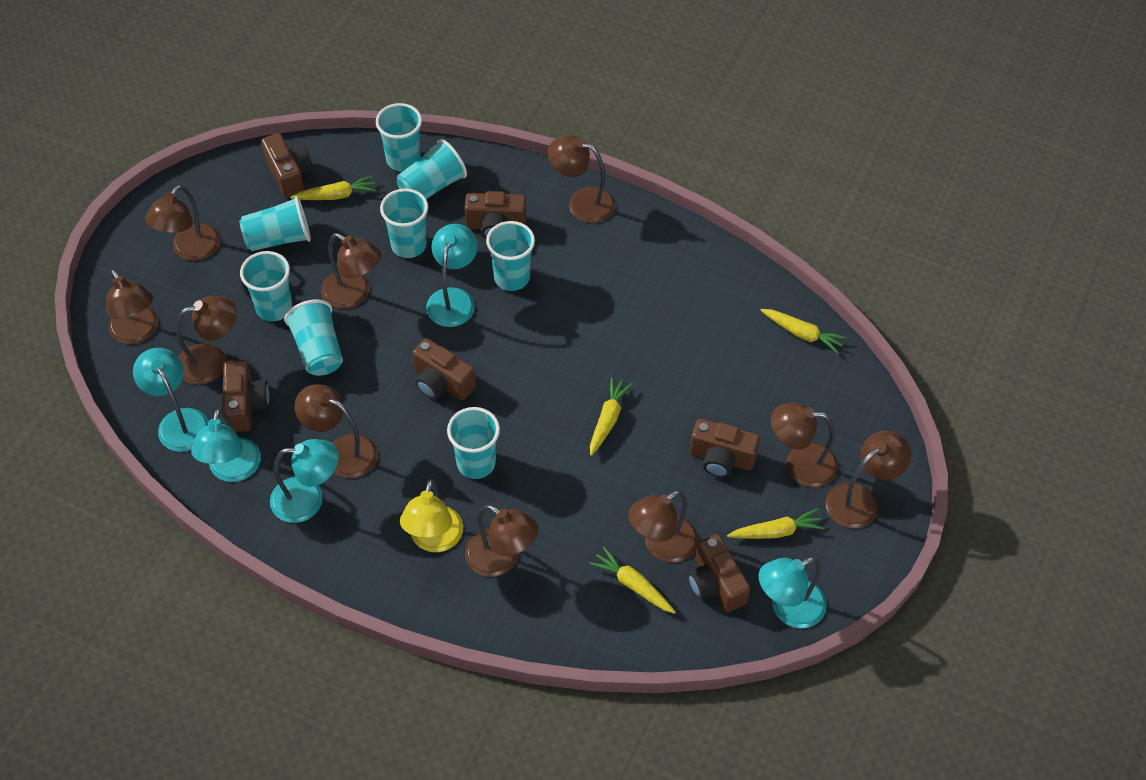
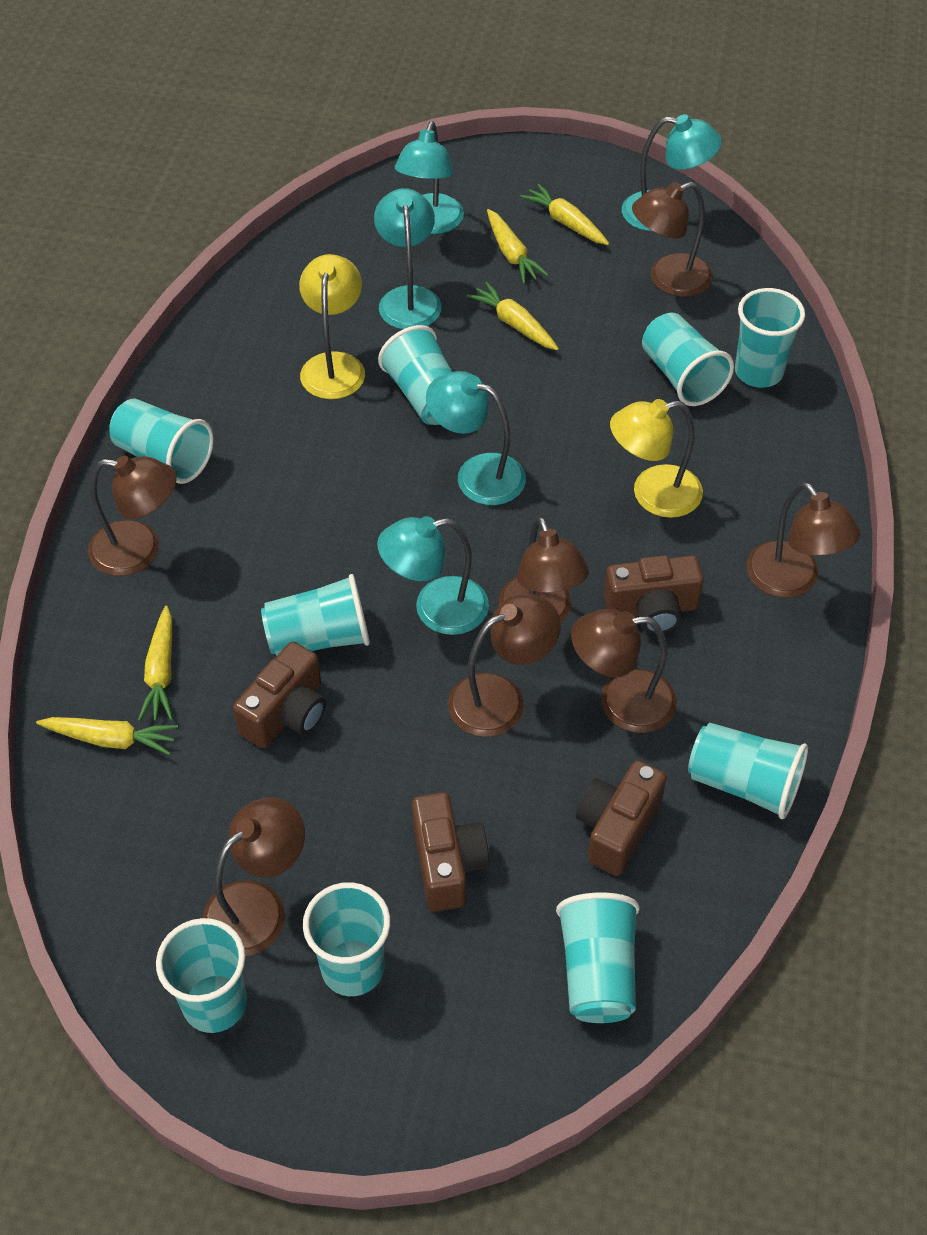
brown camera: 6 -> 4
brown lamp: 10 -> 7
turquoise cup: 8 -> 9
yellow lamp: 1 -> 2

